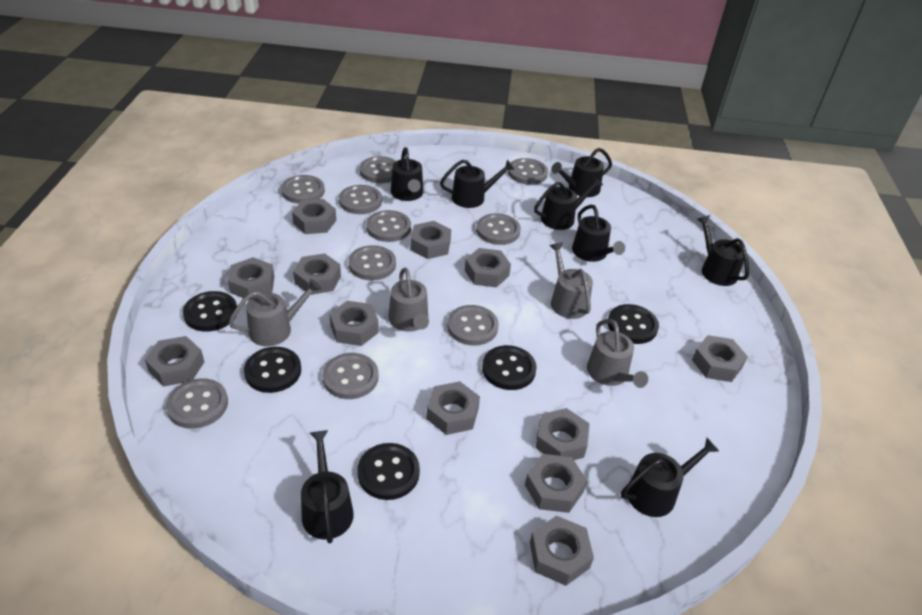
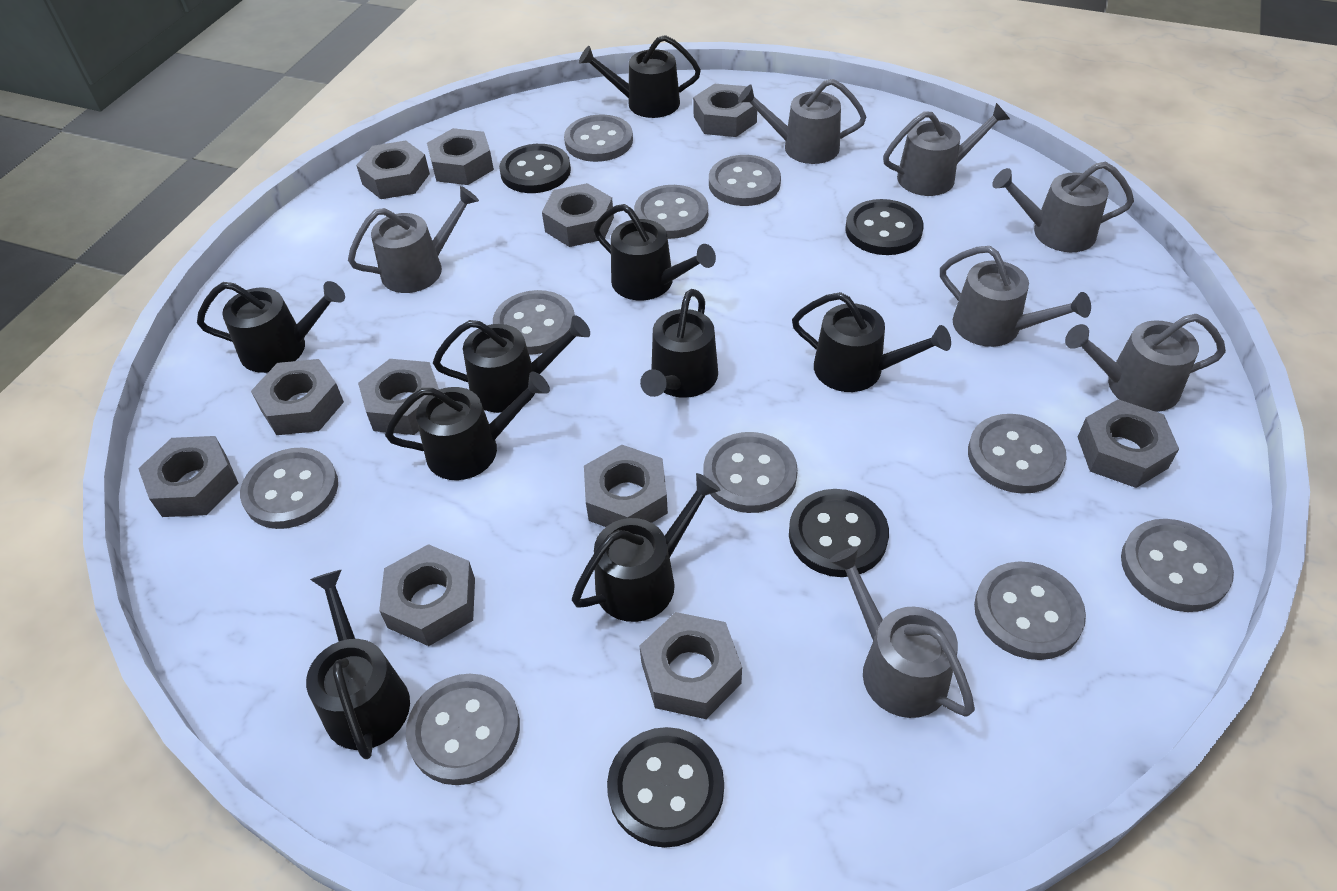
black button: 5 -> 4
black watering can: 8 -> 9
grey nut: 12 -> 11
grey watering can: 4 -> 7

